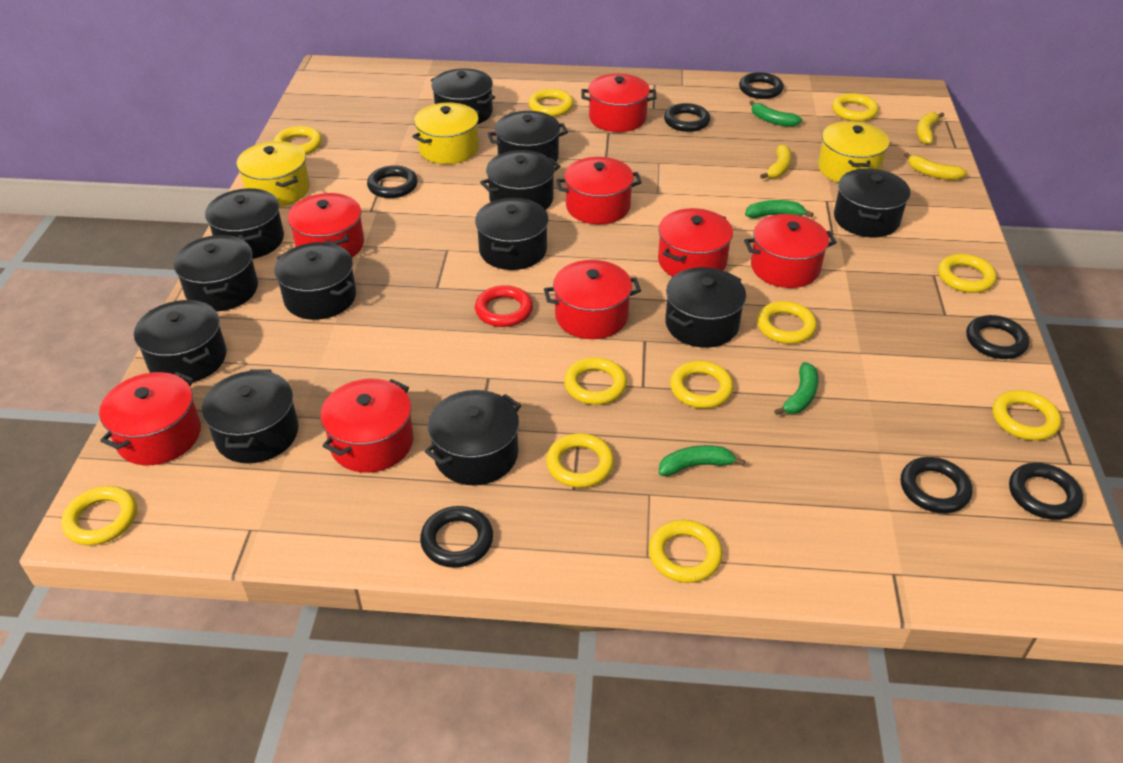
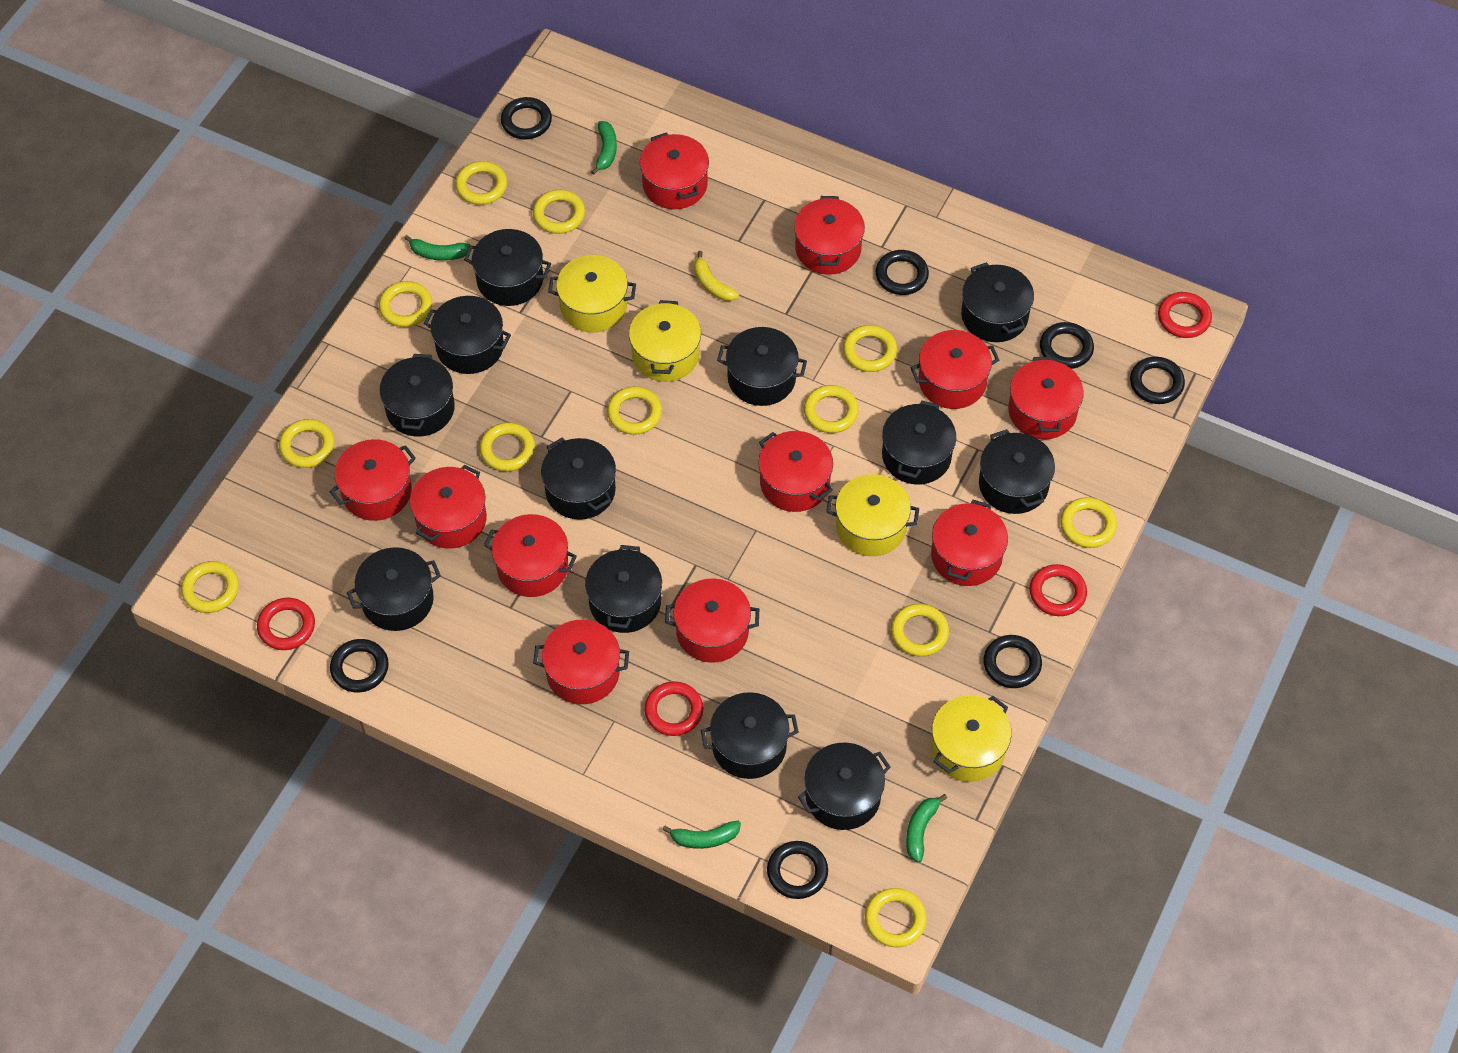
red pot: 8 -> 11
red ring: 1 -> 4
yellow banana: 3 -> 1
yellow pot: 3 -> 4
yellow ring: 11 -> 12

